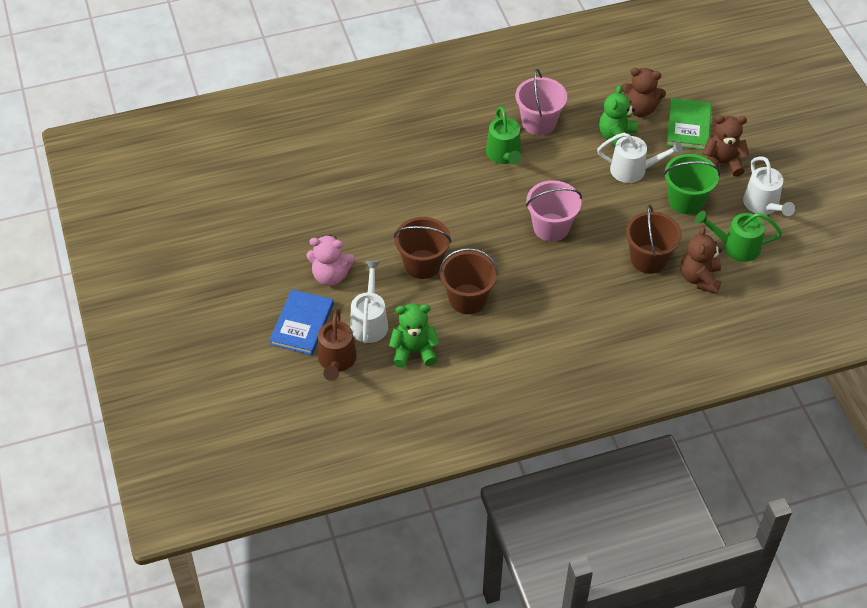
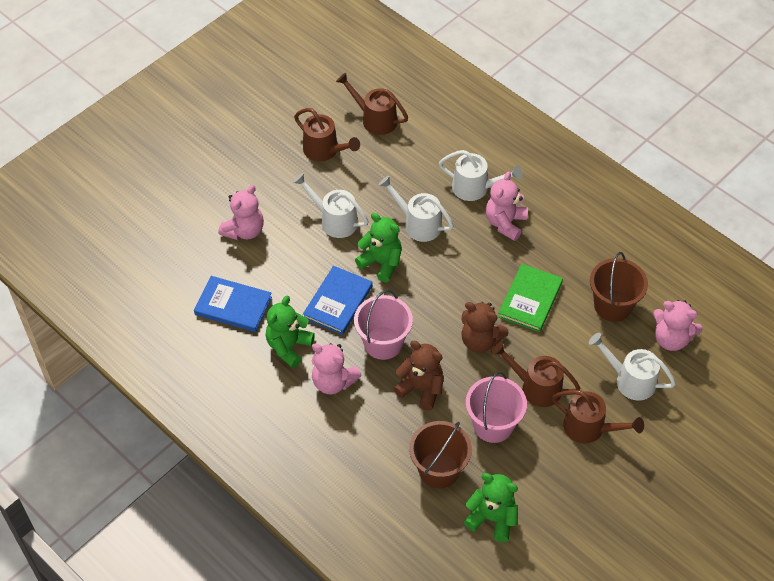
blue book: 1 -> 2
brown bucket: 3 -> 2
brown teddy bear: 3 -> 2
brown watering can: 1 -> 4
green bucket: 1 -> 0
green teddy bear: 2 -> 3
green watering can: 2 -> 0
pink teddy bear: 1 -> 4
white watering can: 3 -> 4

